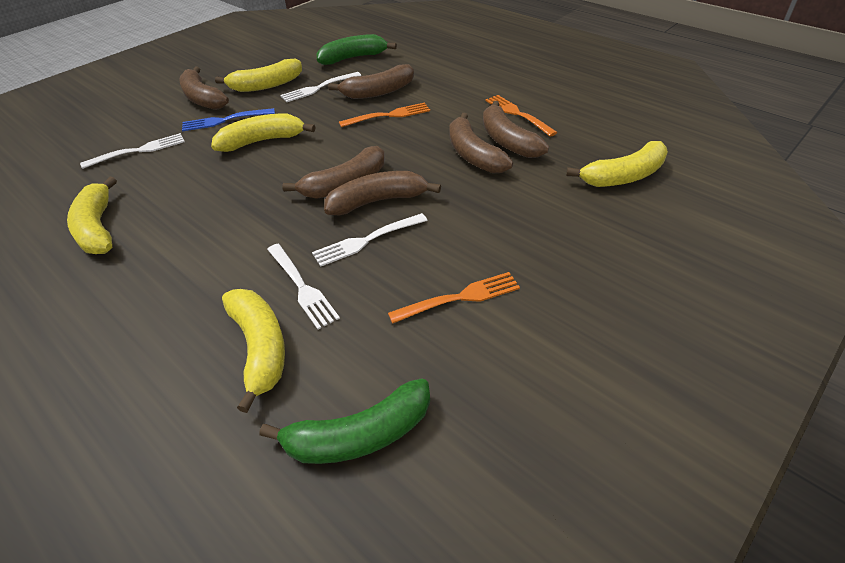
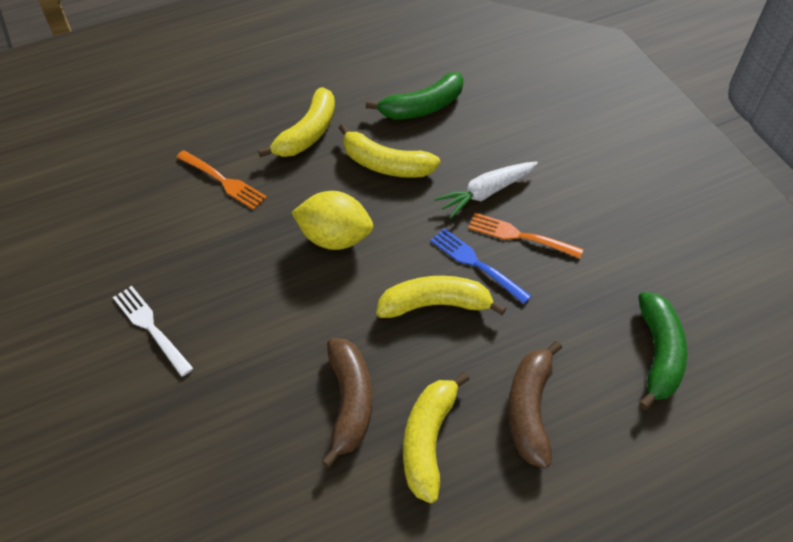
brown banana: 6 -> 2
orange fork: 3 -> 2
white carrot: 0 -> 1
white fork: 4 -> 1
yellow banana: 5 -> 4
yellow lemon: 0 -> 1

